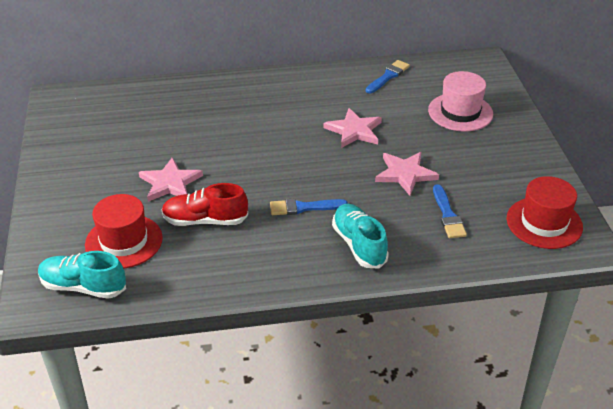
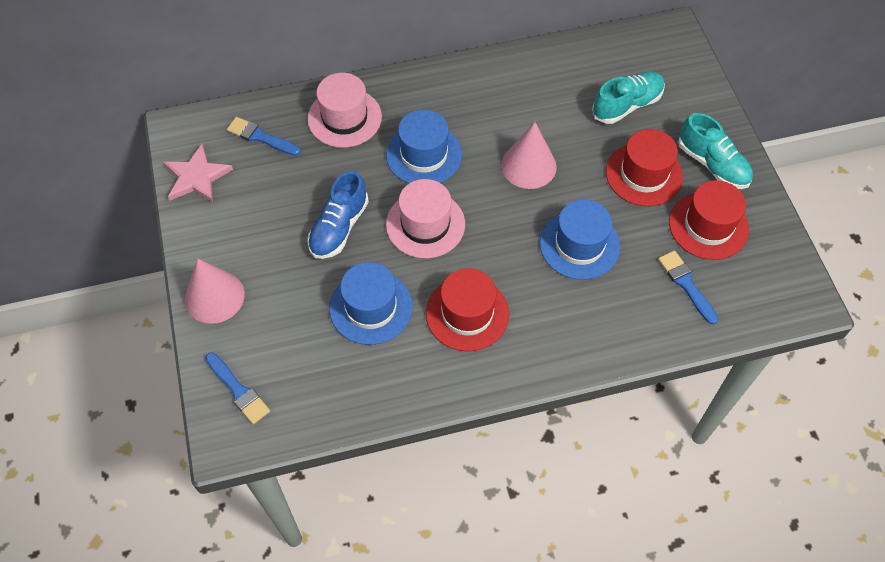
blue hat: 0 -> 3
blue shoe: 0 -> 1
pink cone: 0 -> 2
pink hat: 1 -> 2
pink star: 3 -> 1
red hat: 2 -> 3
red shoe: 1 -> 0

